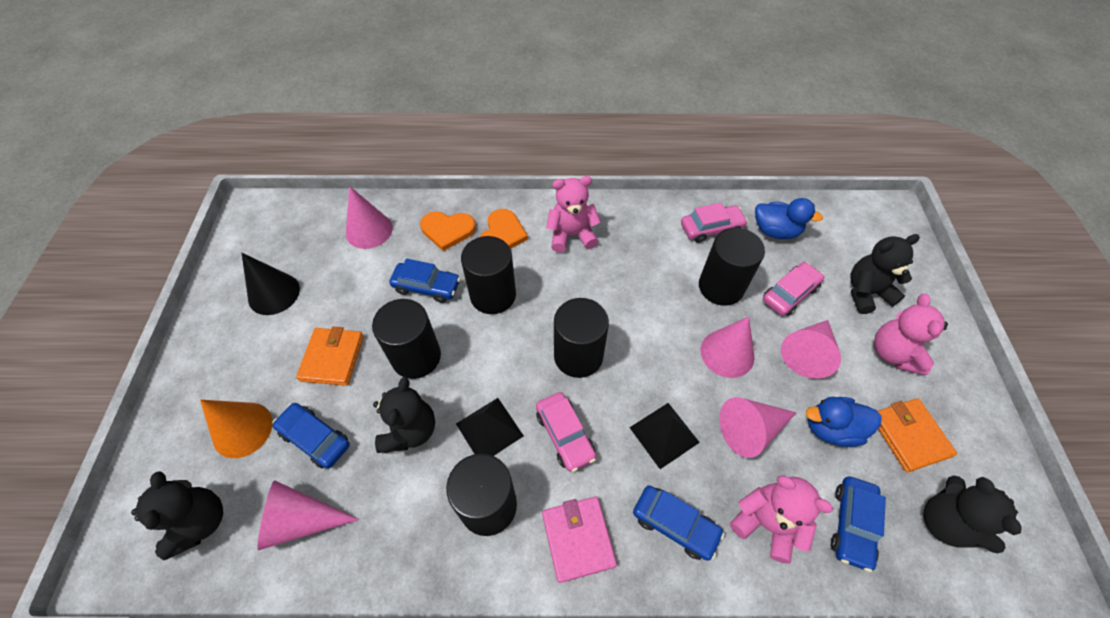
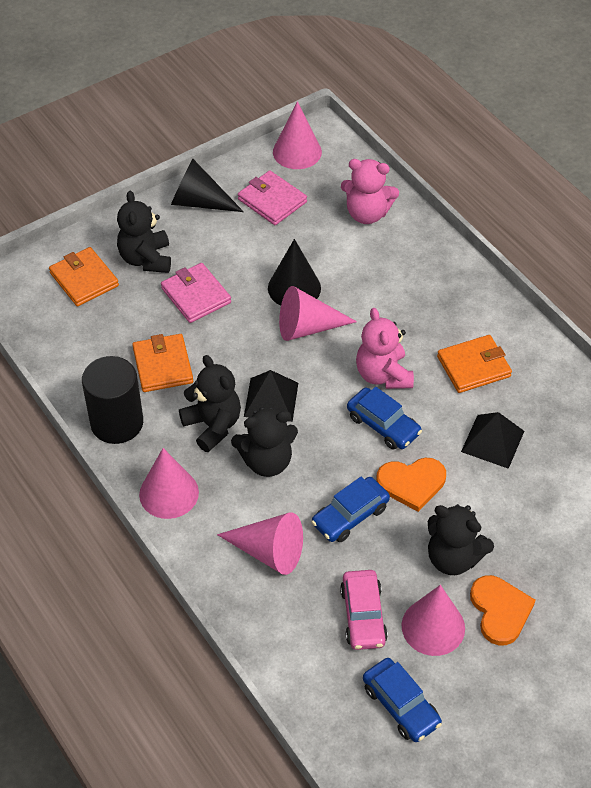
black cone: 1 -> 2
black cylinder: 5 -> 1
blue car: 4 -> 3
blue duck: 2 -> 0
orange cone: 1 -> 0
orange wallet: 2 -> 3
pink car: 3 -> 1
pink teddy bear: 3 -> 2
pink wallet: 1 -> 2

